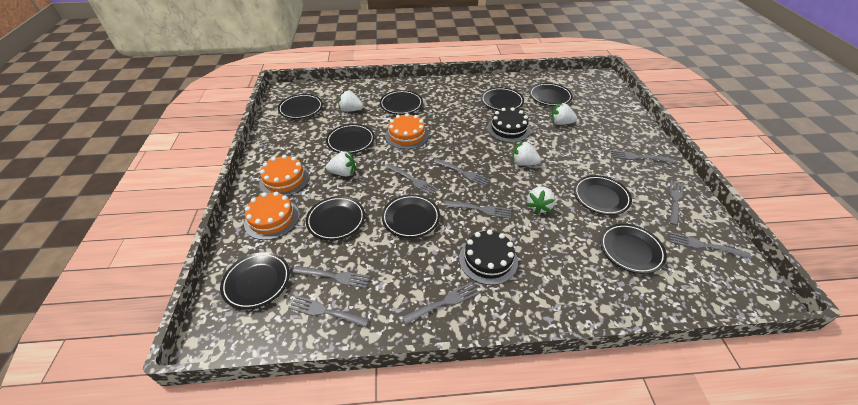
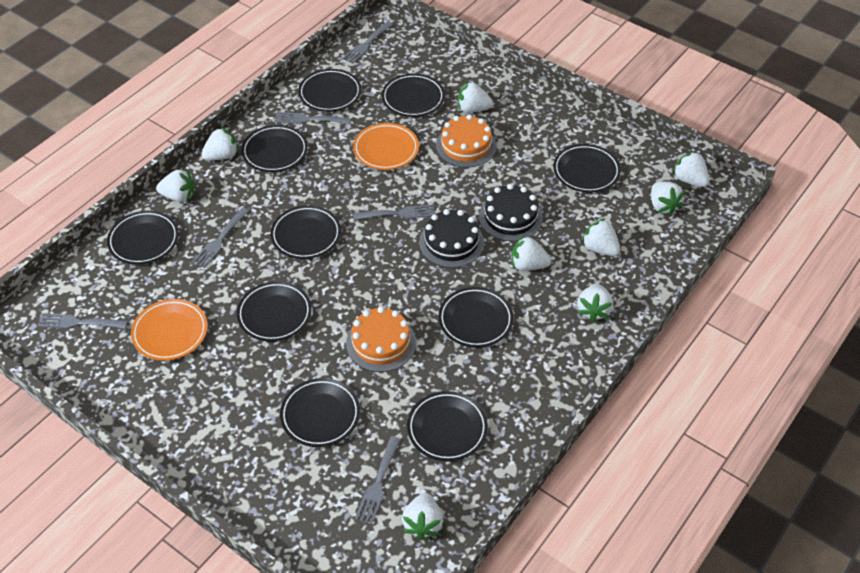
grey fork: 9 -> 6
orange cake: 3 -> 2
orange plate: 0 -> 2
white strawberry: 5 -> 9

